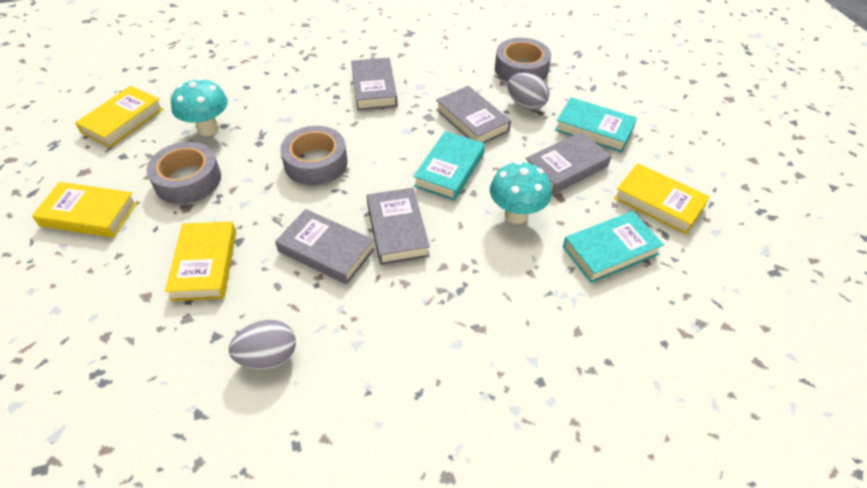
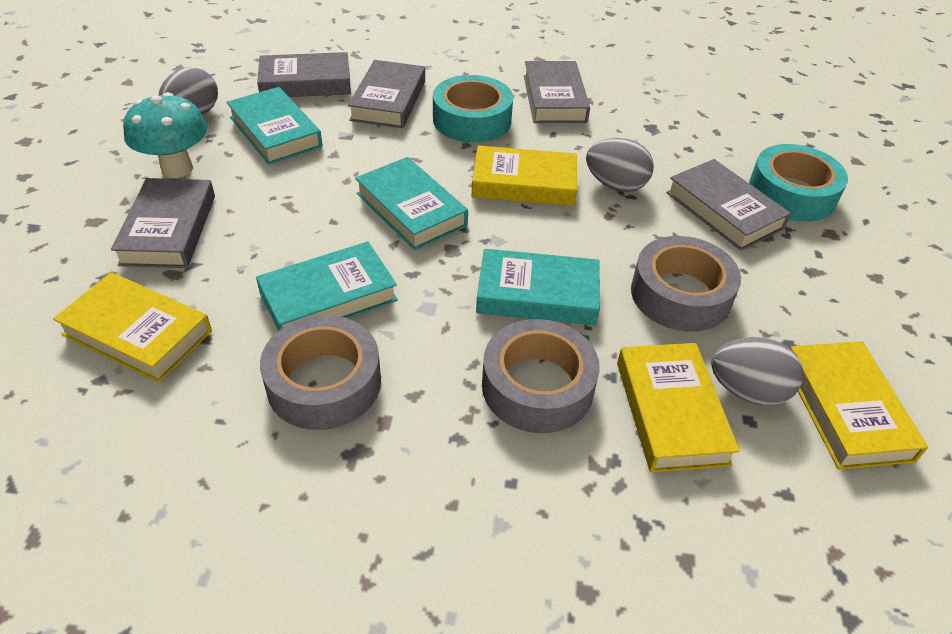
grey egg: 2 -> 3
turquoise book: 3 -> 4
turquoise mushroom: 2 -> 1
turquoise tape: 0 -> 2

